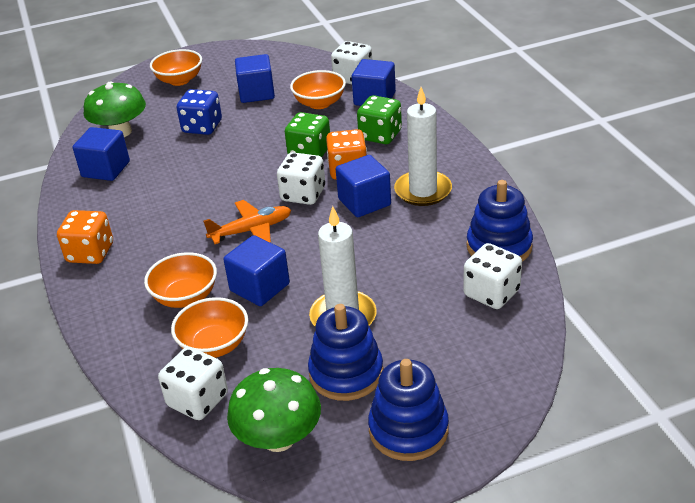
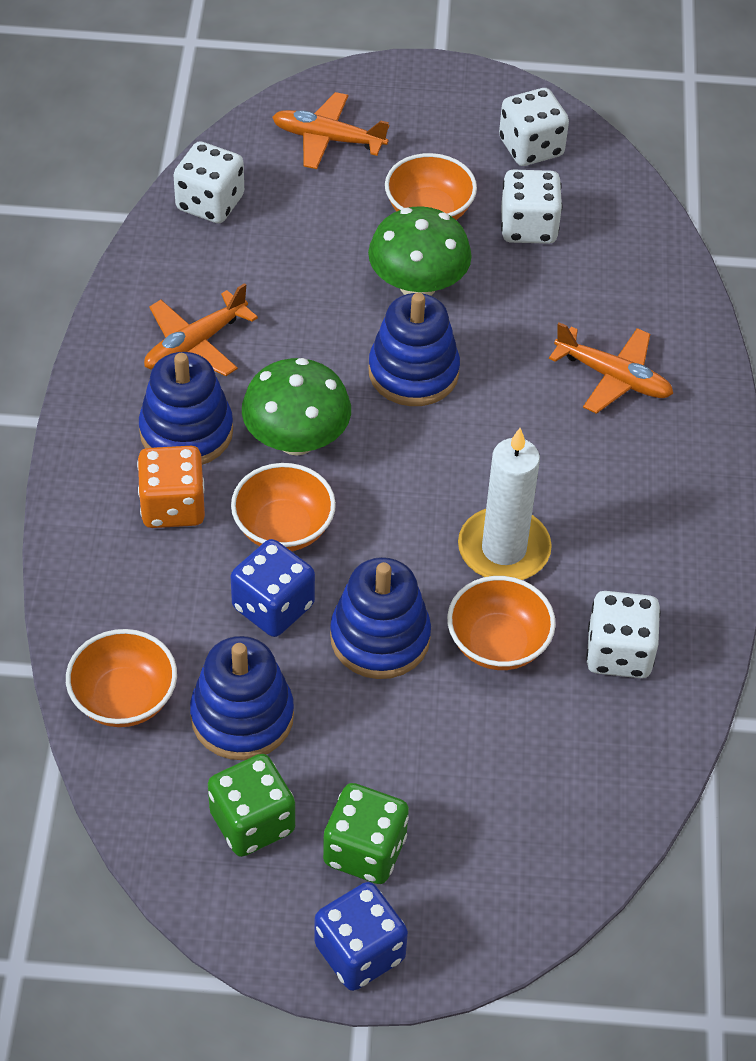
blue cube: 5 -> 0
blue dice: 1 -> 2
blue stacking toy: 3 -> 4
orange dice: 2 -> 1
orange plane: 1 -> 3
white candle: 2 -> 1

